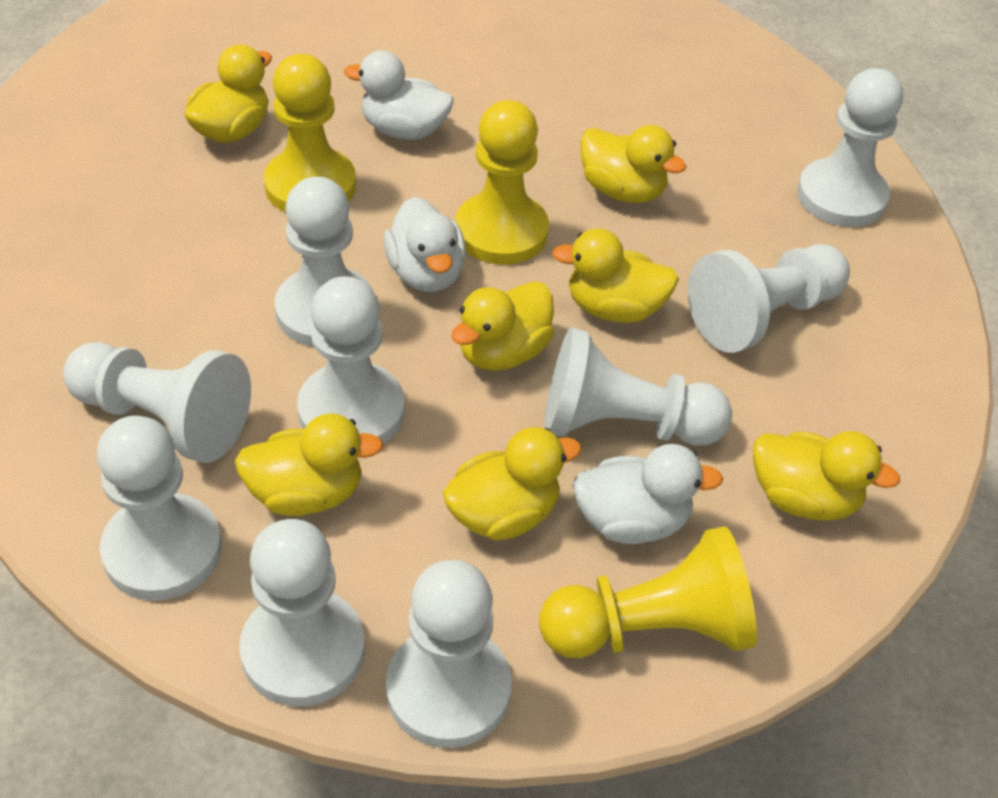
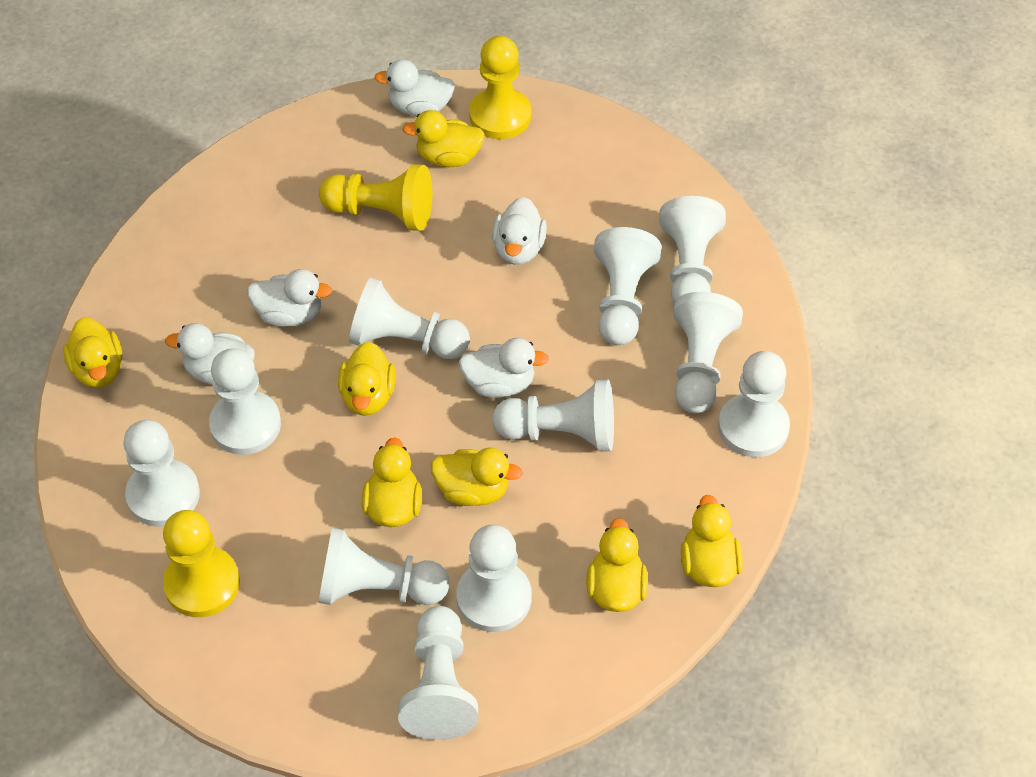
white duck: 3 -> 5
white pawn: 9 -> 11

